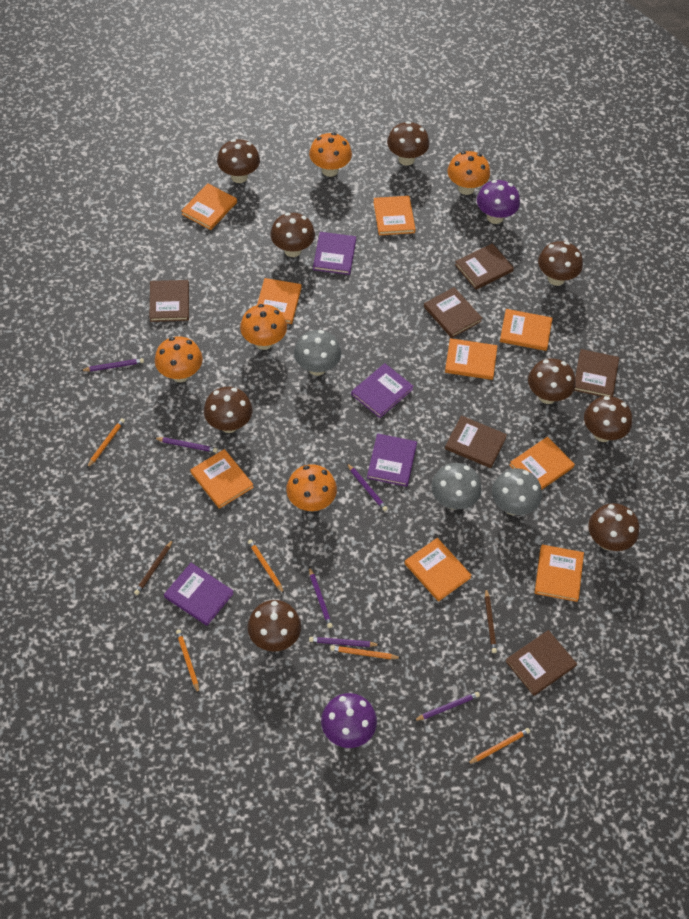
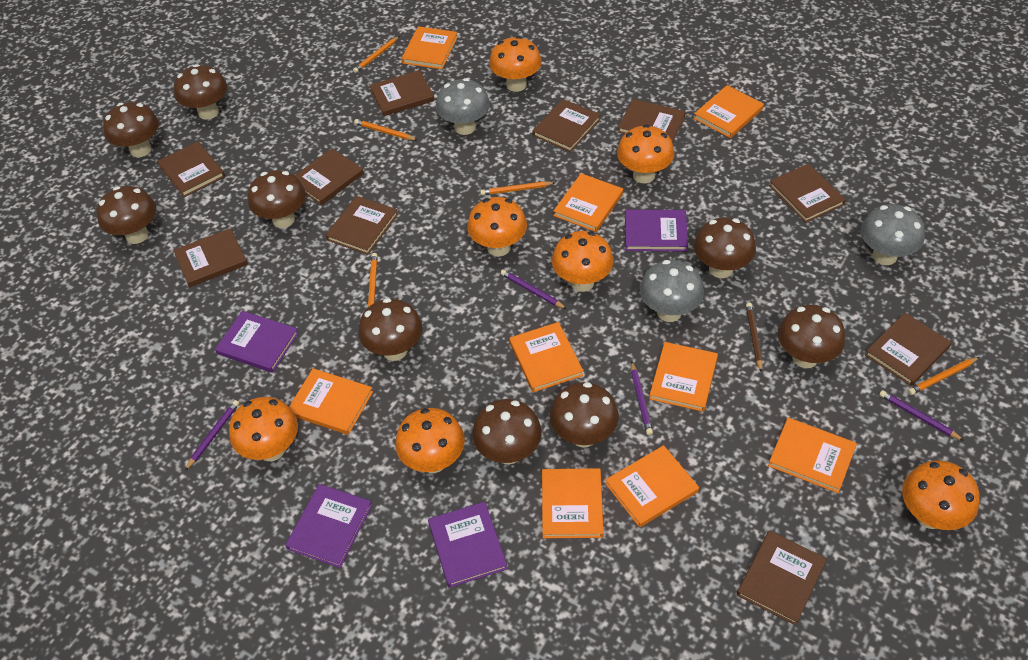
brown book: 6 -> 10
brown pencil: 2 -> 1
orange mushroom: 5 -> 7
purple mushroom: 2 -> 0
purple pencil: 6 -> 4

